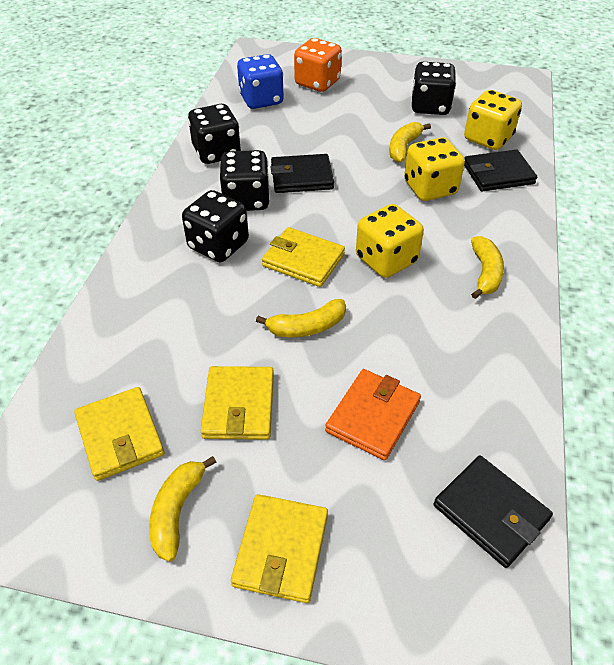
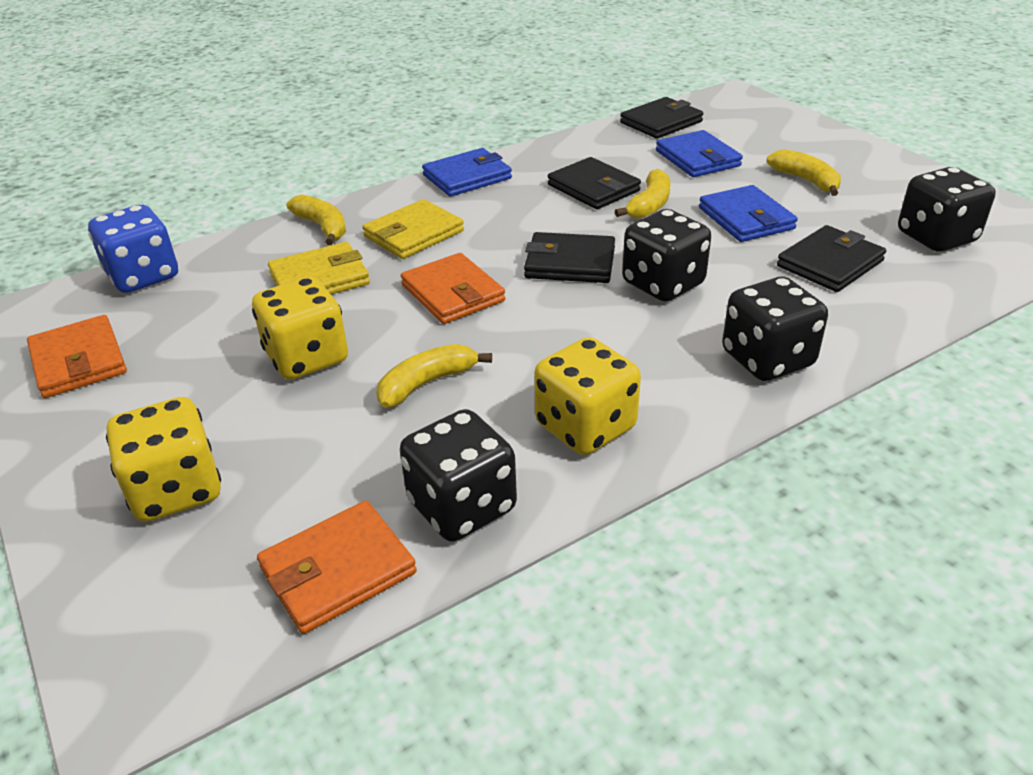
black wallet: 3 -> 4
blue wallet: 0 -> 3
orange dice: 1 -> 0
orange wallet: 1 -> 3
yellow wallet: 4 -> 2

